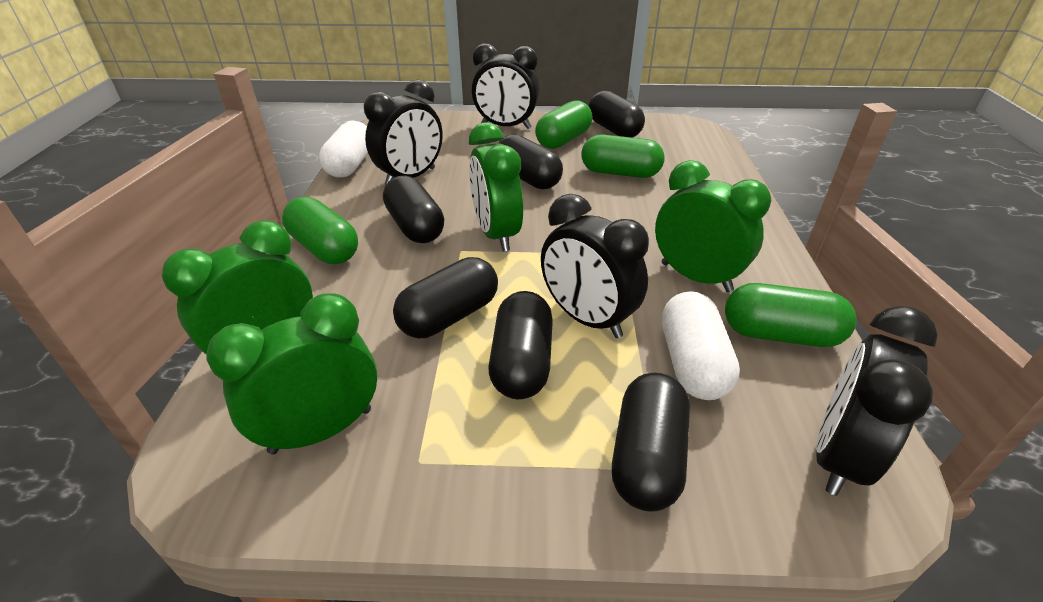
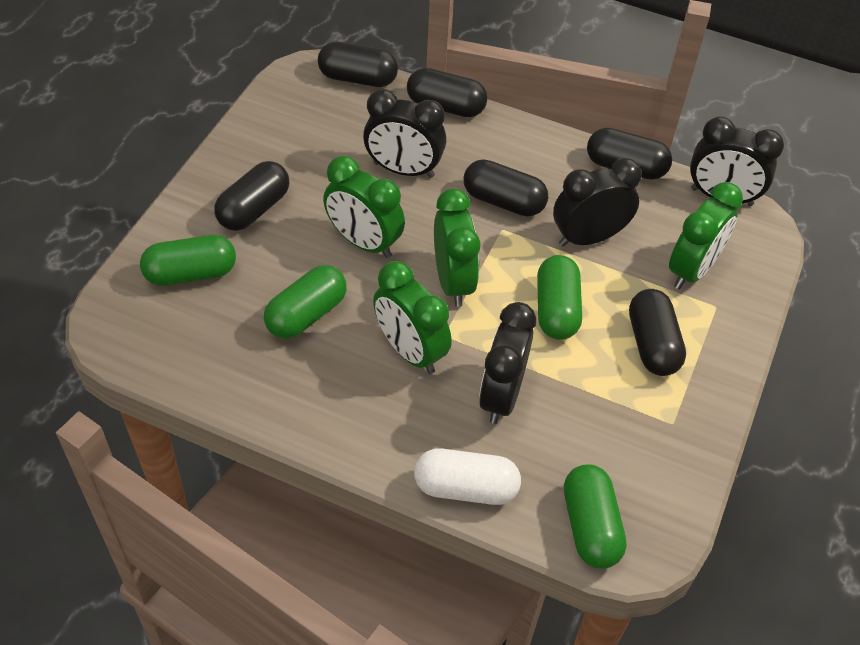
white capsule: 2 -> 1

